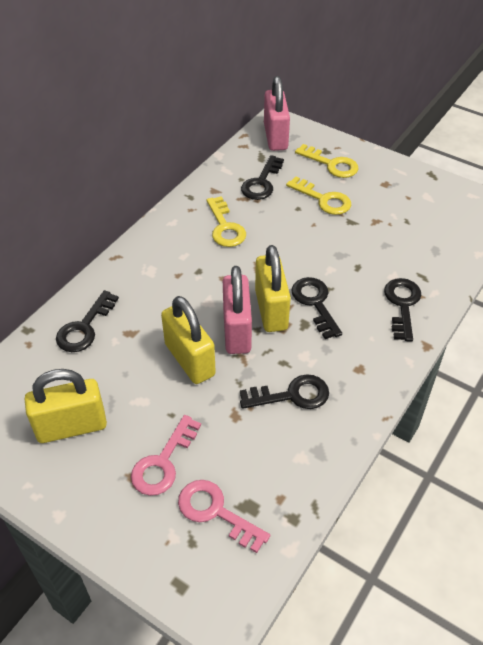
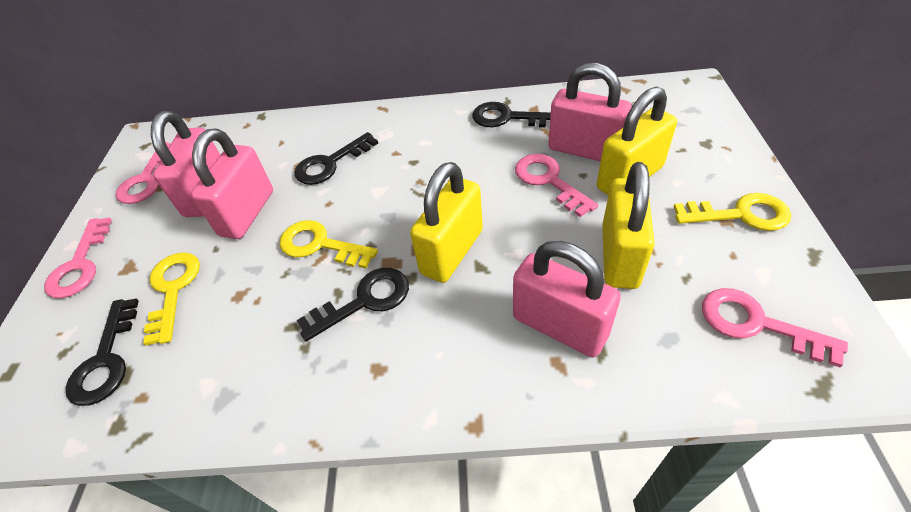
black key: 5 -> 4
pink key: 2 -> 4
pink padlock: 2 -> 4

